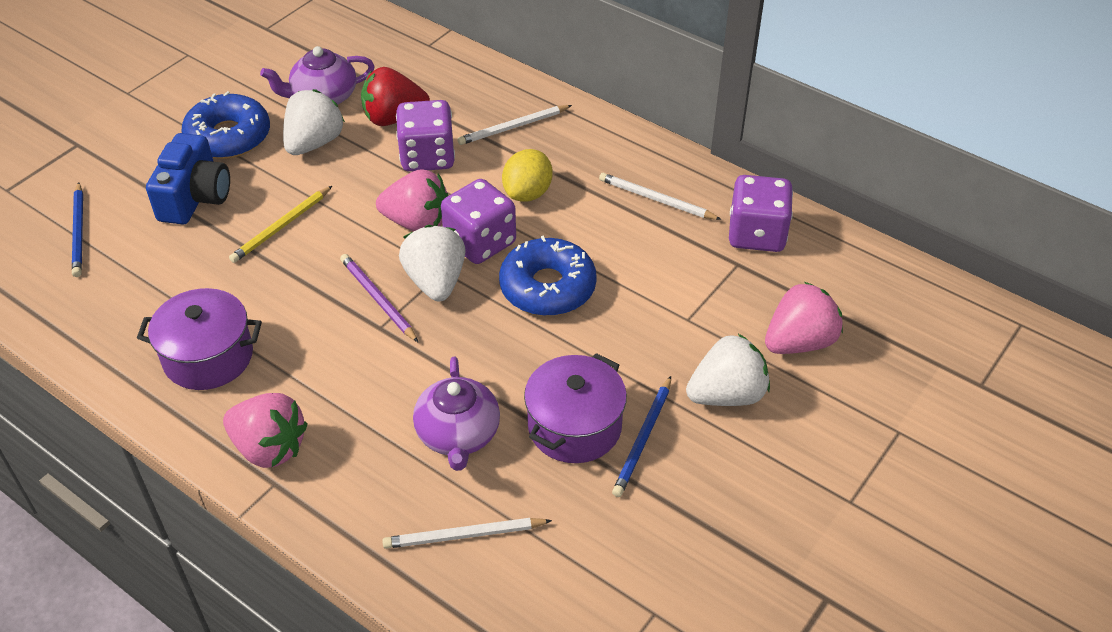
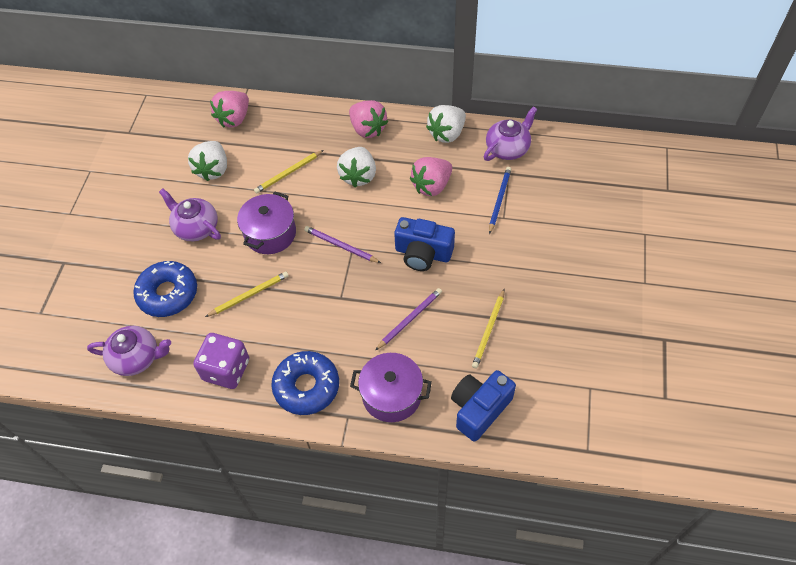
blue camera: 1 -> 2
blue pencil: 2 -> 1
purple dice: 3 -> 1
purple pencil: 1 -> 2
purple teapot: 2 -> 3
red strawberry: 1 -> 0
white pencil: 3 -> 0
yellow lemon: 1 -> 0
yellow pencil: 1 -> 3

